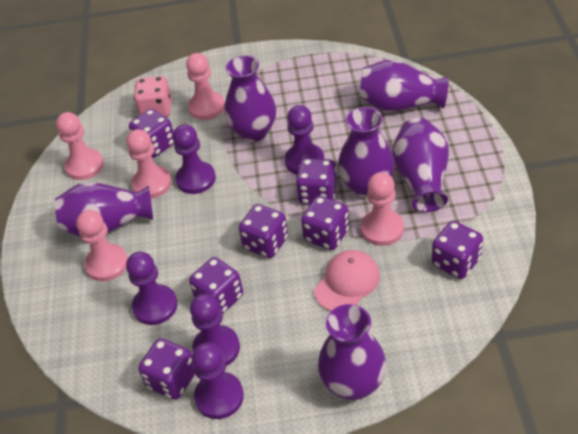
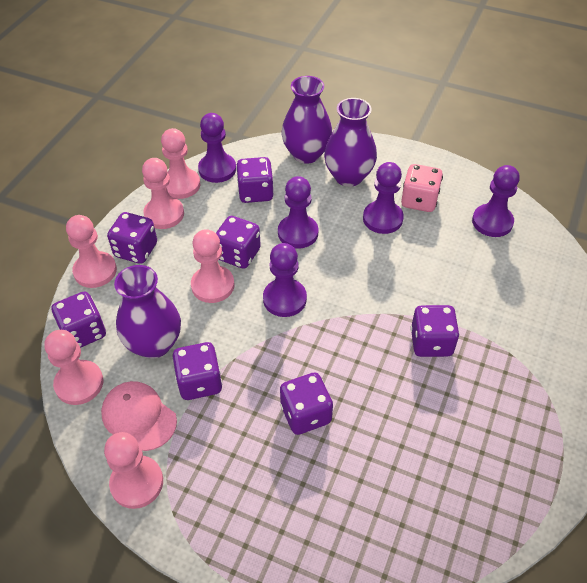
pink pawn: 5 -> 6
purple vase: 6 -> 3

